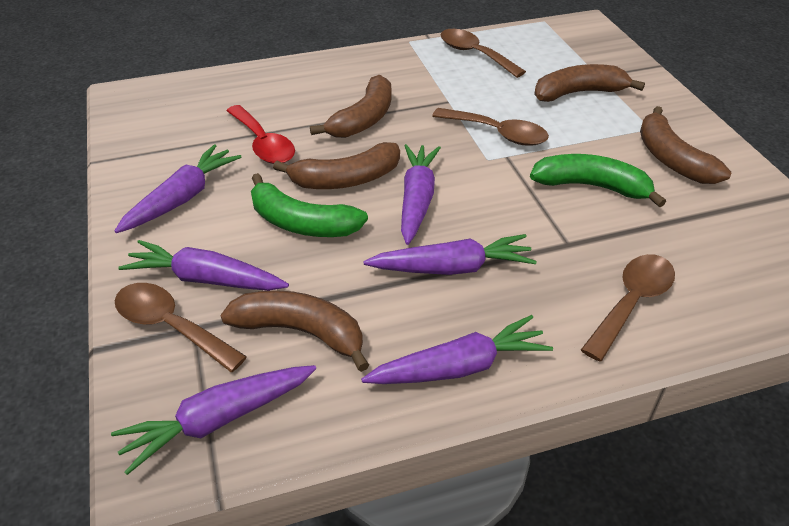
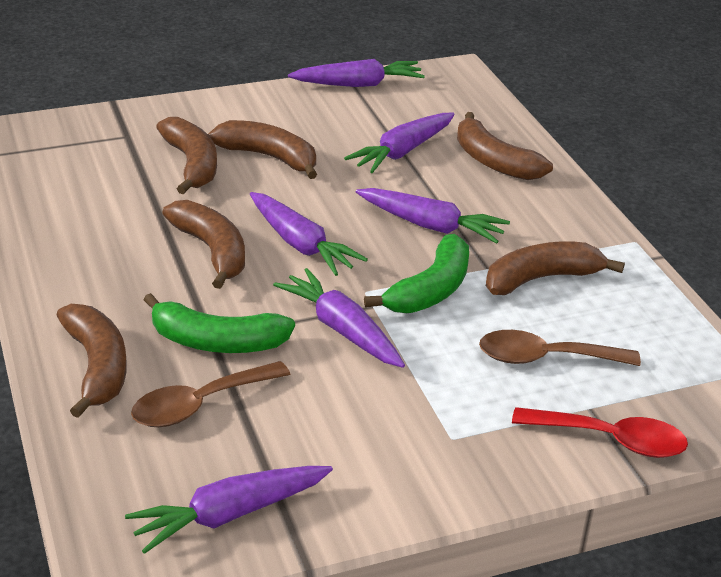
brown banana: 5 -> 6
brown spoon: 4 -> 2

